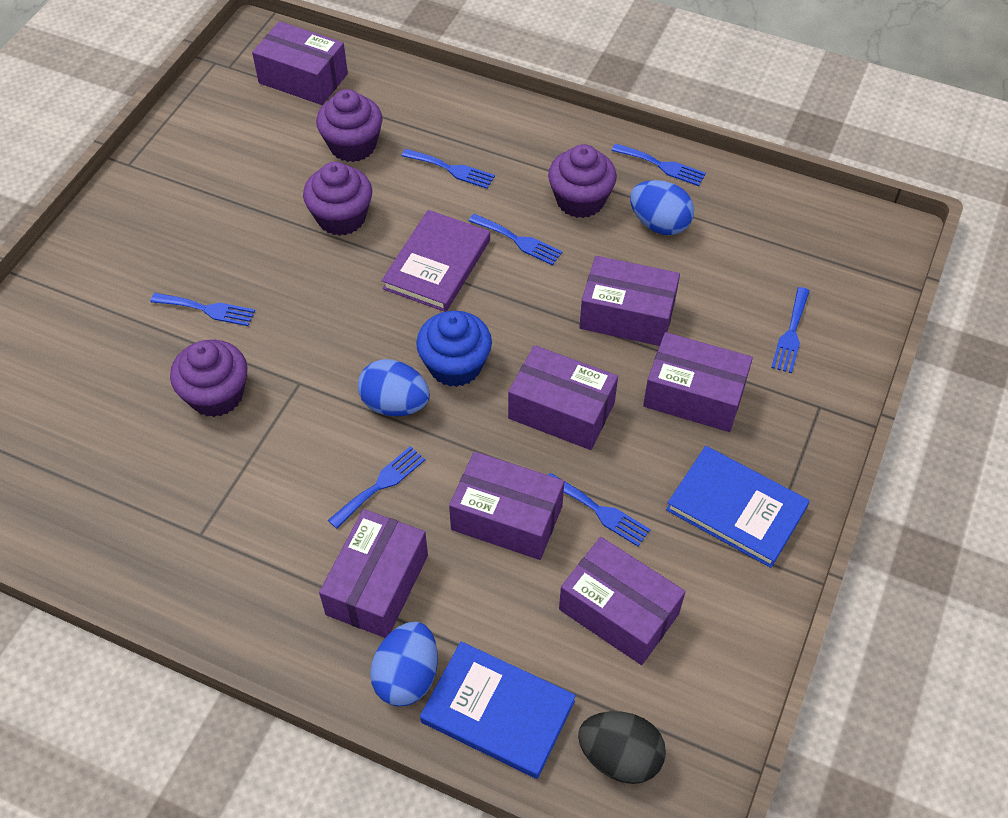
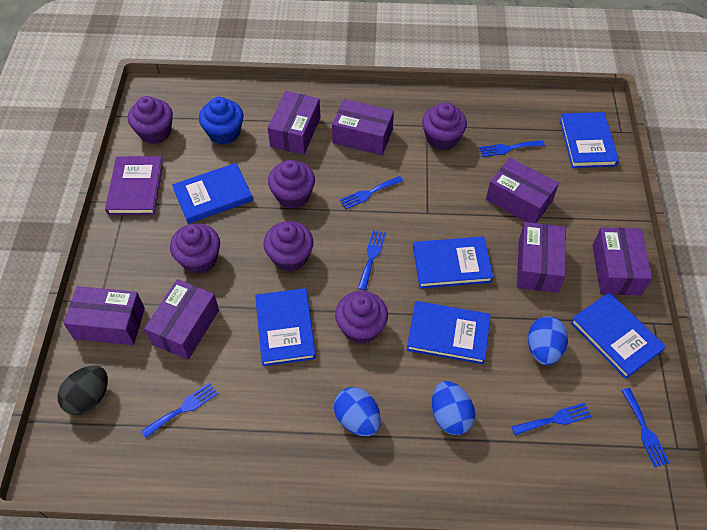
blue book: 2 -> 6
blue fork: 7 -> 6
purple cupcake: 4 -> 6

